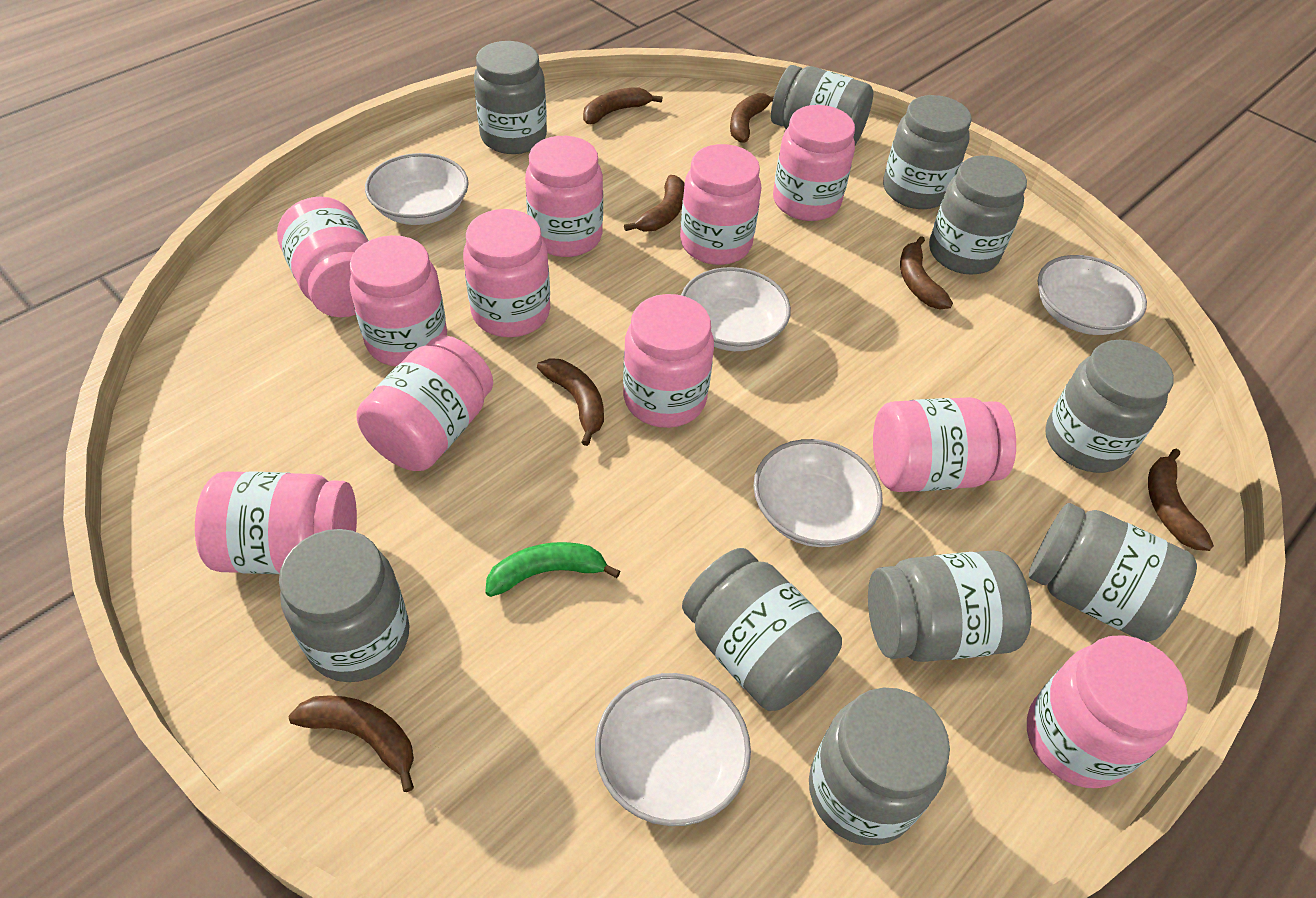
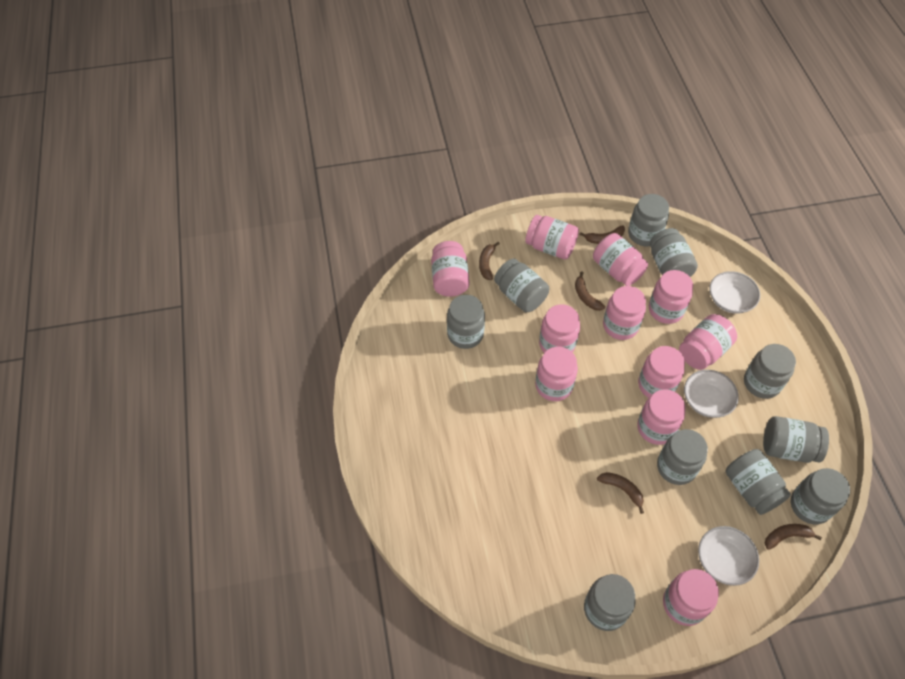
brown banana: 7 -> 5
green banana: 1 -> 0
white bowl: 5 -> 3

